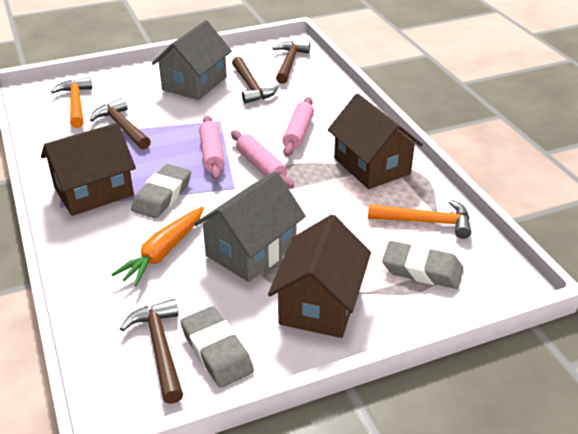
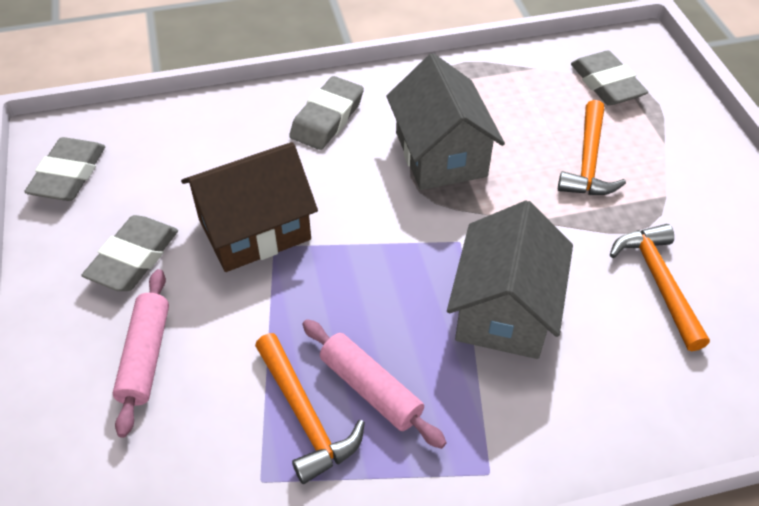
brown hammer: 4 -> 0
brown house: 3 -> 1
grey eraser: 3 -> 4
orange carrot: 1 -> 0
orange hammer: 2 -> 3
pink rolling pin: 3 -> 2

